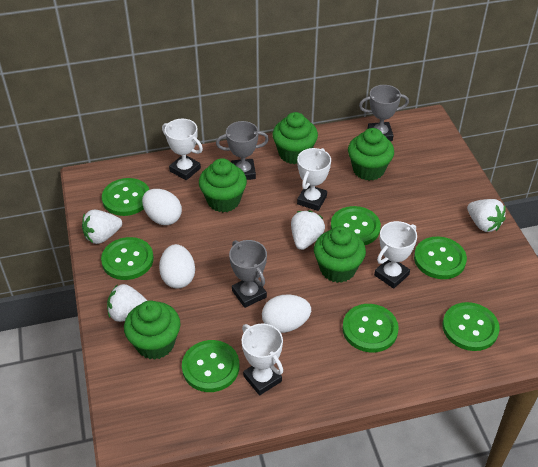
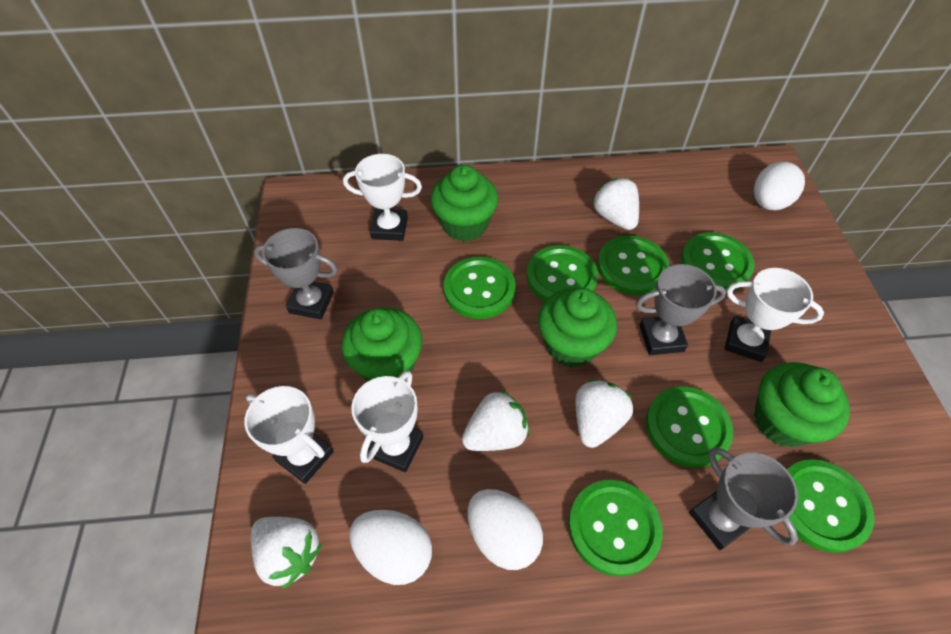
green cupcake: 5 -> 4

